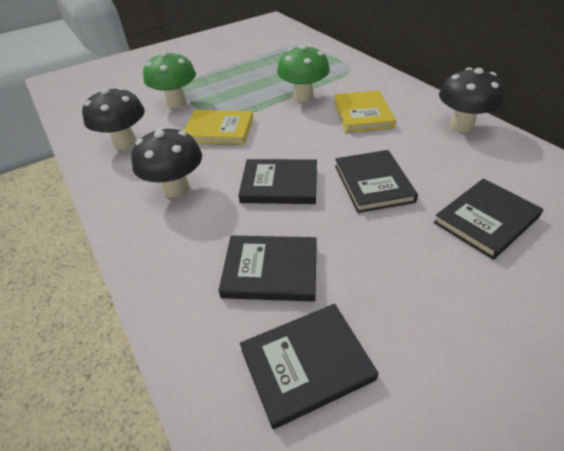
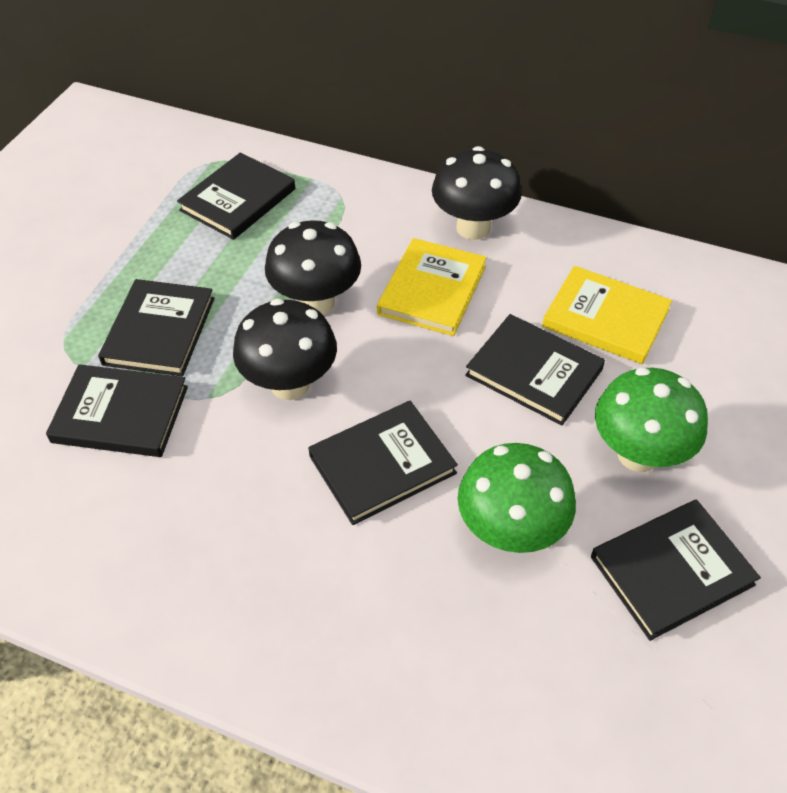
black book: 5 -> 6

